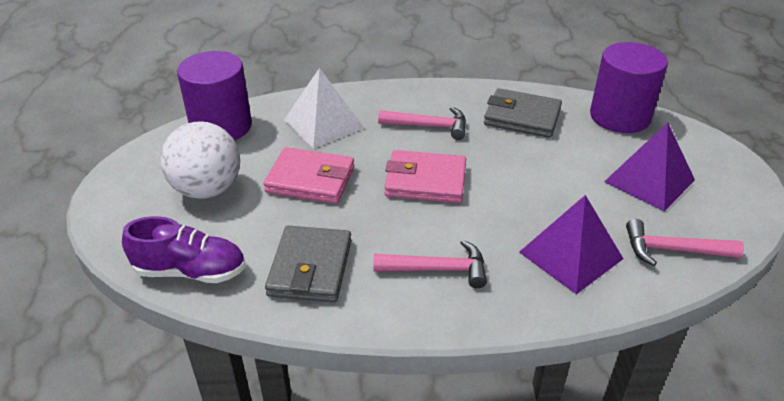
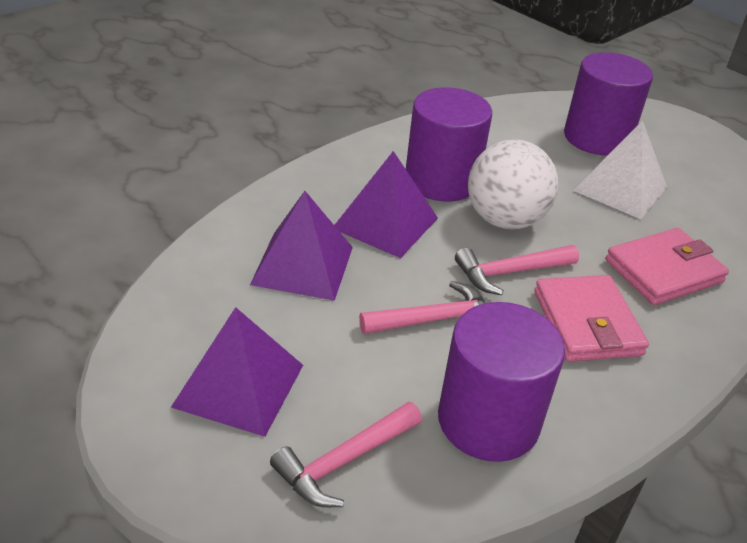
grey wallet: 2 -> 0
purple cylinder: 2 -> 3
purple pyramid: 2 -> 3
purple shoe: 1 -> 0

